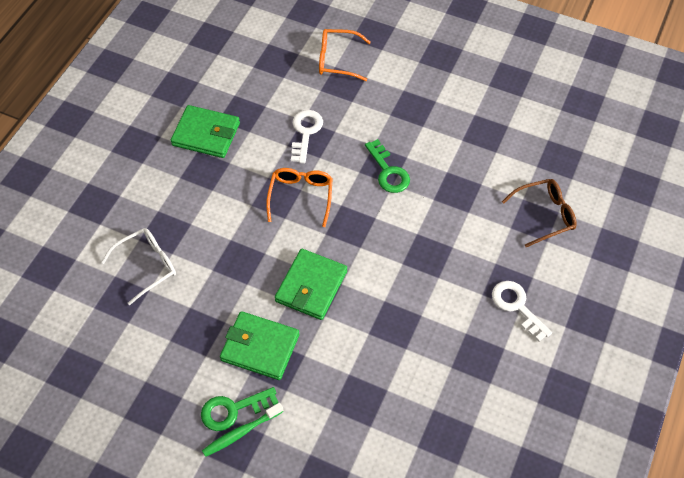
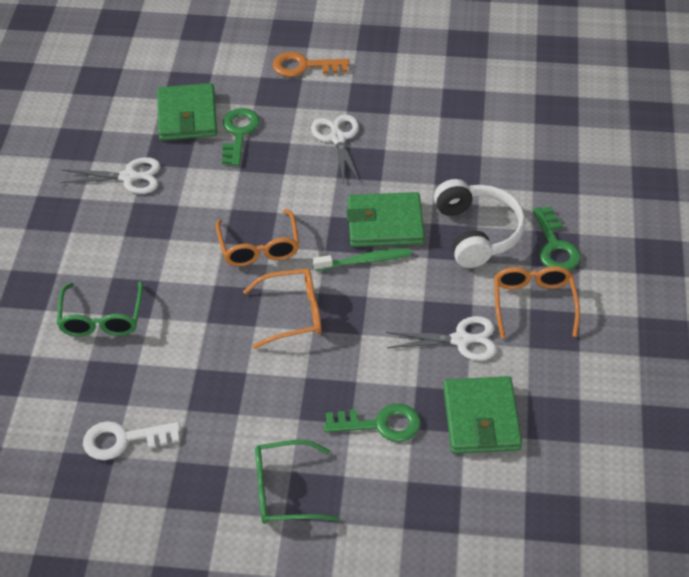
brown glasses: 1 -> 0
green glasses: 0 -> 2
green key: 2 -> 3
orange glasses: 2 -> 3
orange key: 0 -> 1
white glasses: 1 -> 0
white headphones: 0 -> 1
white key: 2 -> 1
white scissors: 0 -> 3

